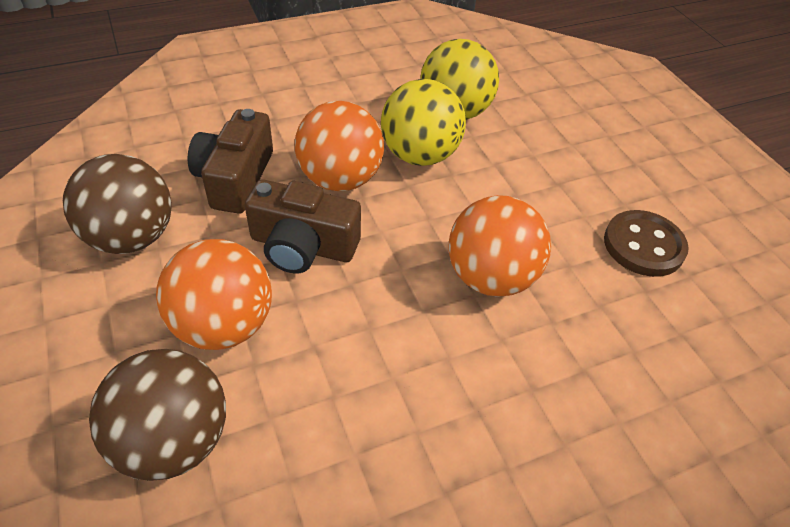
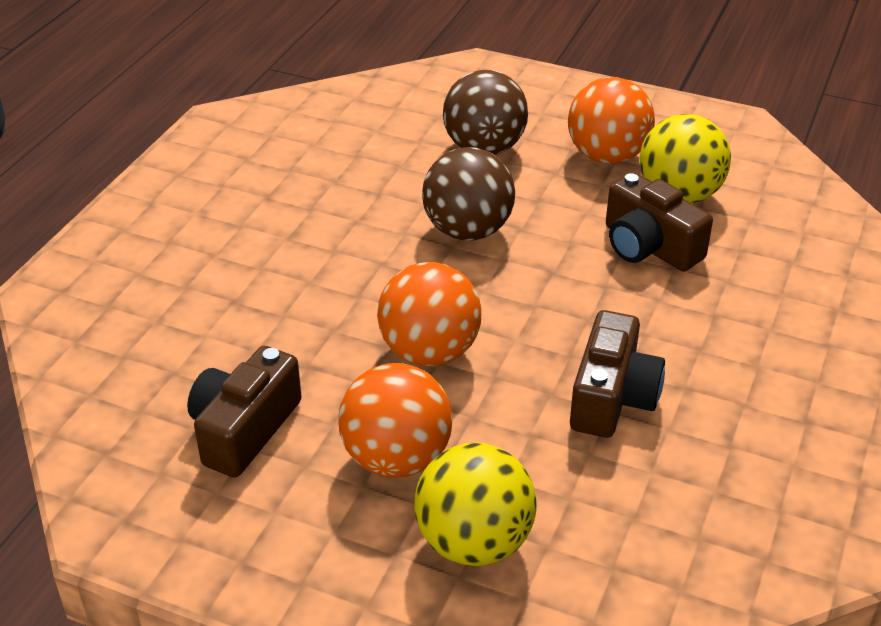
brown button: 1 -> 0
brown camera: 2 -> 3

